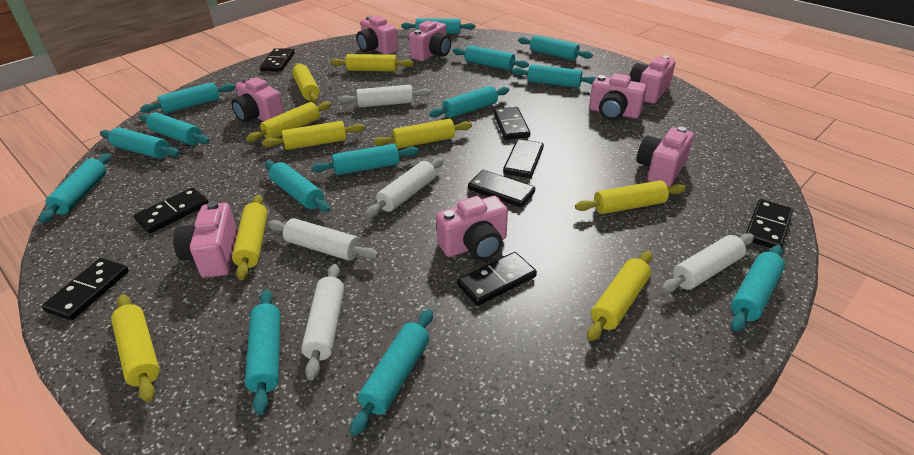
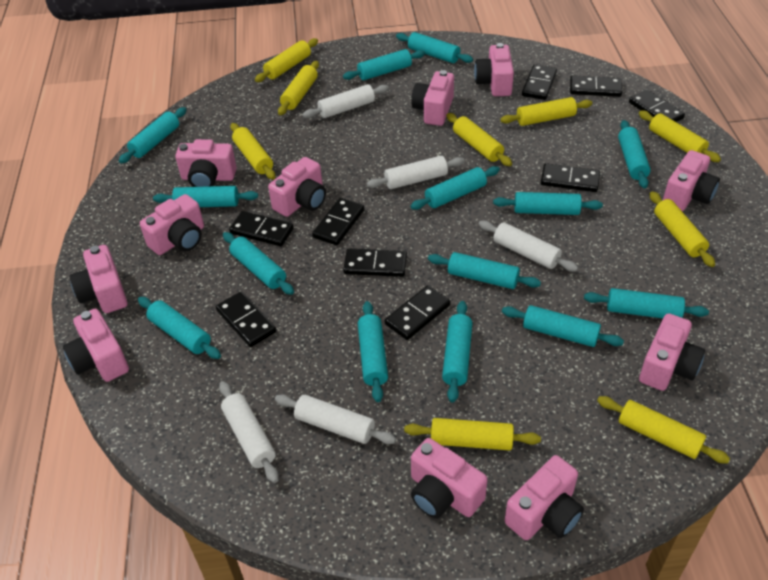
black domino: 8 -> 9
pink camera: 8 -> 11

